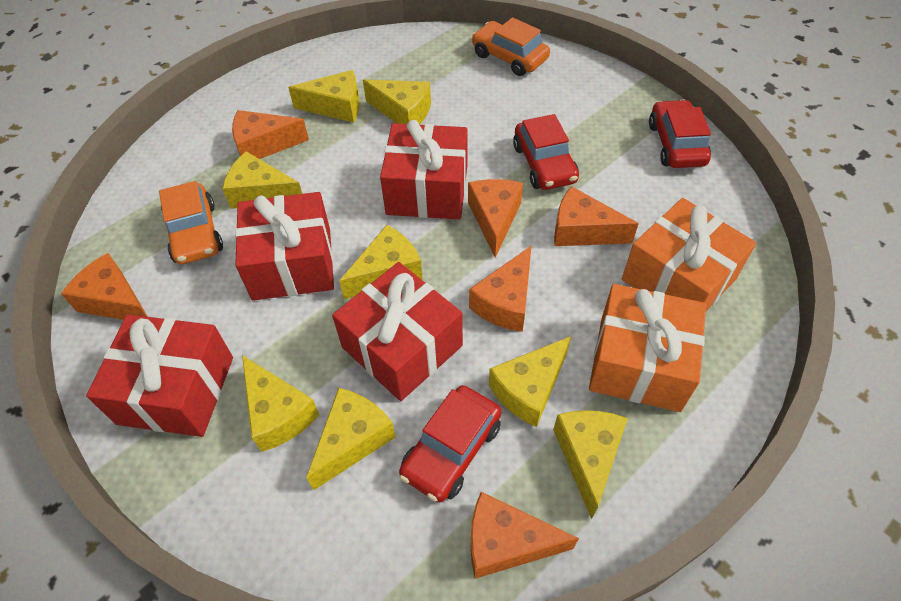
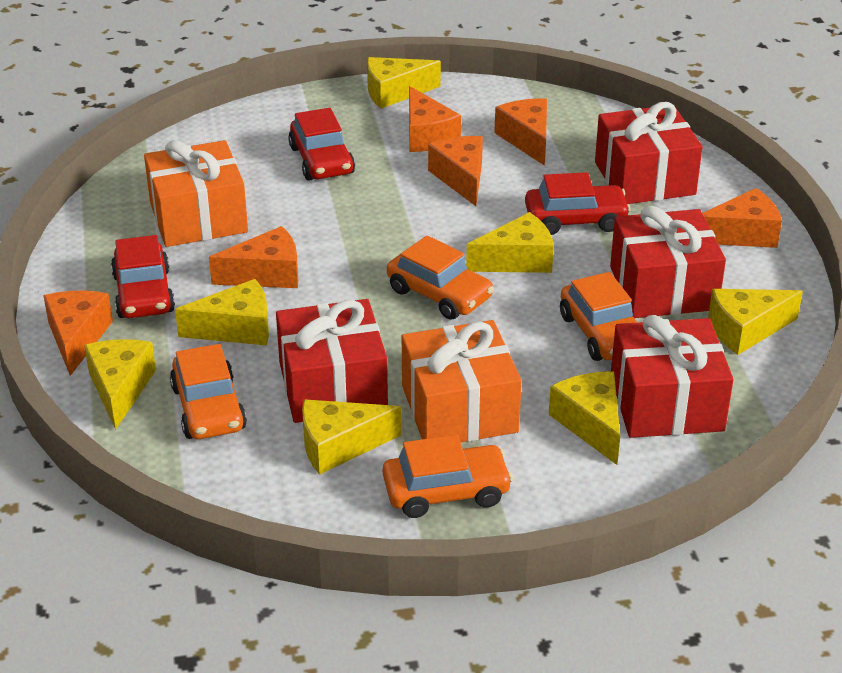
orange car: 2 -> 4
yellow cheese: 8 -> 7

